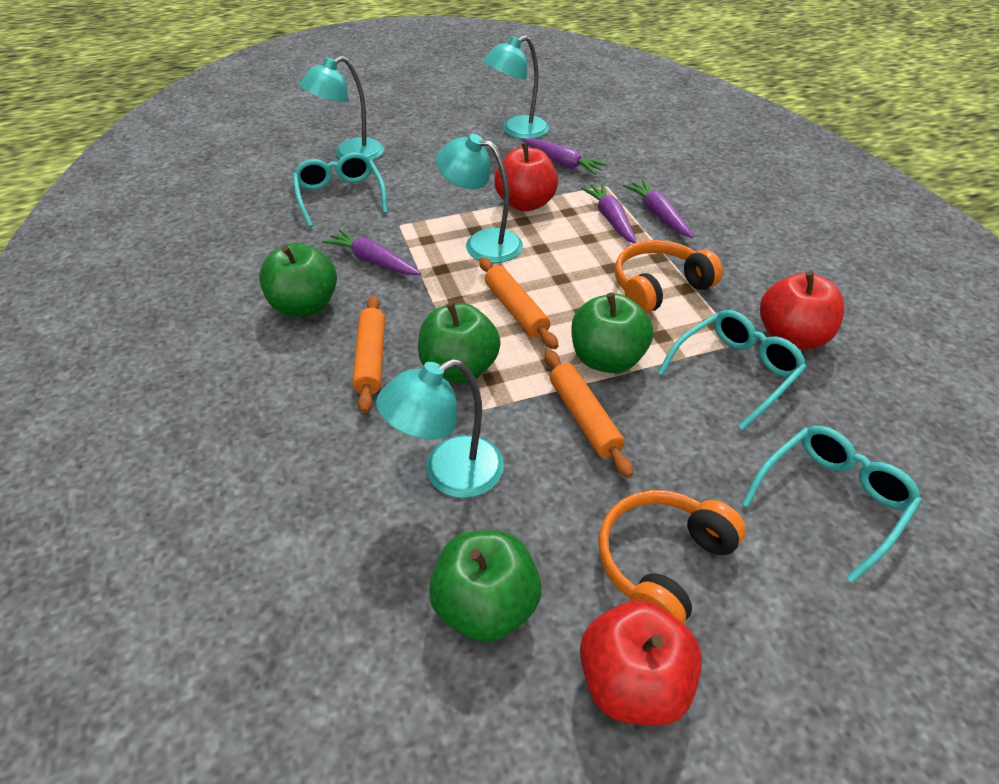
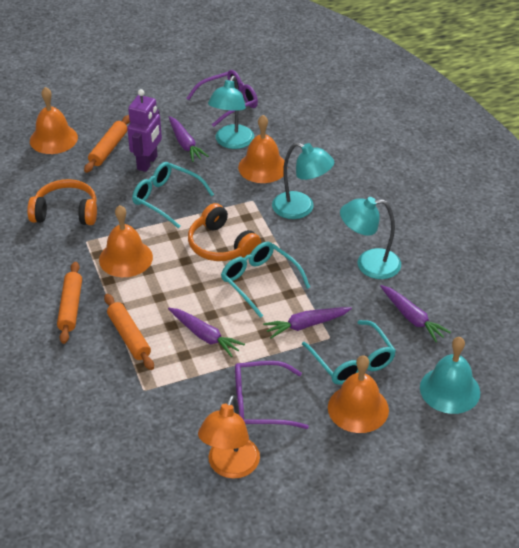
green apple: 4 -> 0
orange bell: 0 -> 4
orange lamp: 0 -> 1
purple glasses: 0 -> 2
purple robot: 0 -> 1
red apple: 3 -> 0
turquoise bell: 0 -> 1
turquoise lamp: 4 -> 3

